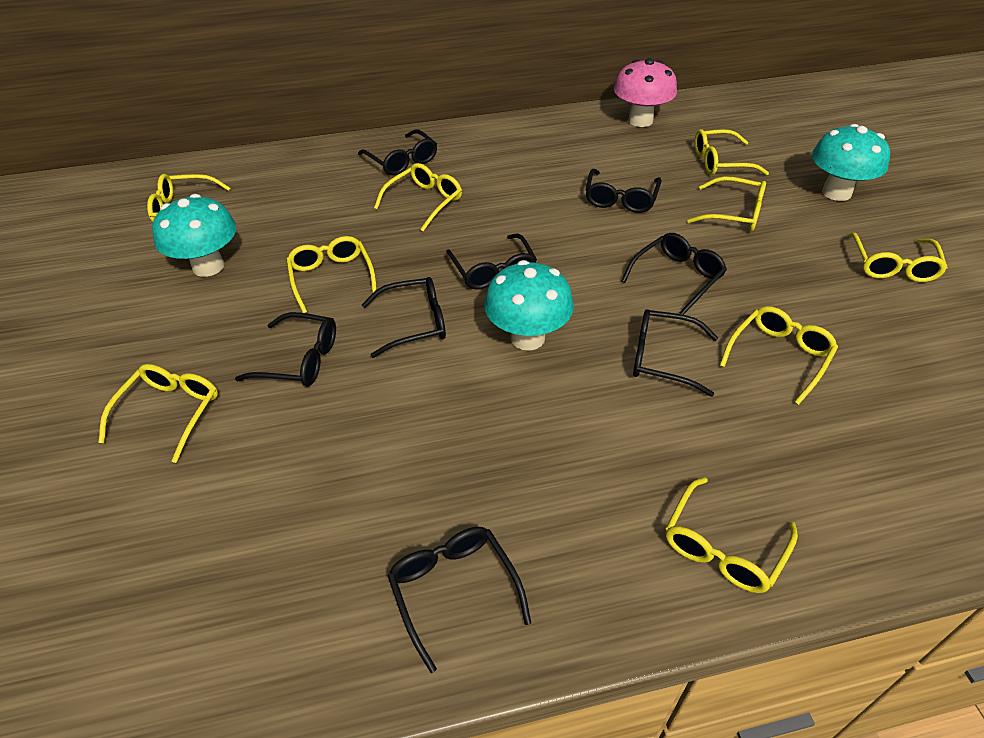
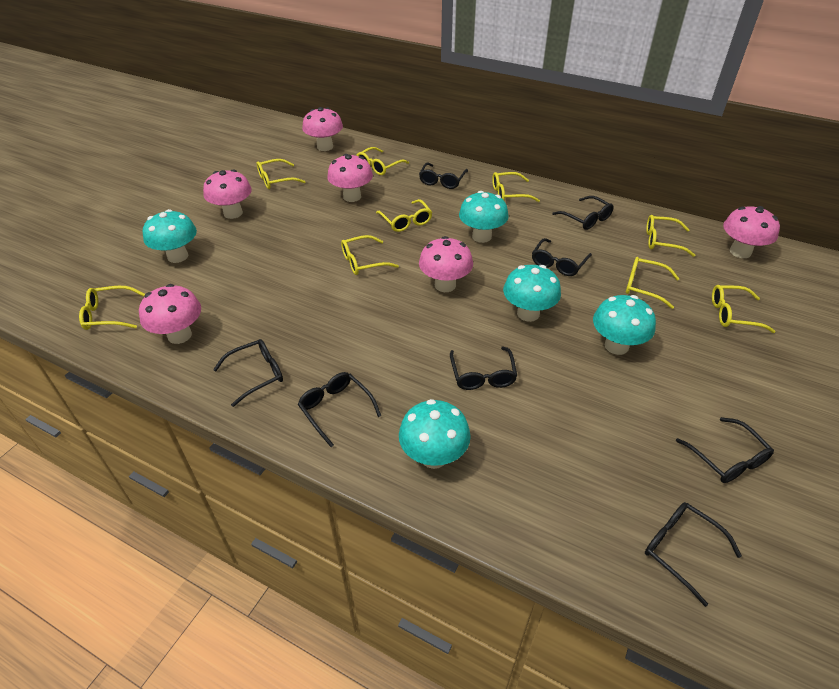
pink mushroom: 1 -> 6
turquoise mushroom: 3 -> 5

